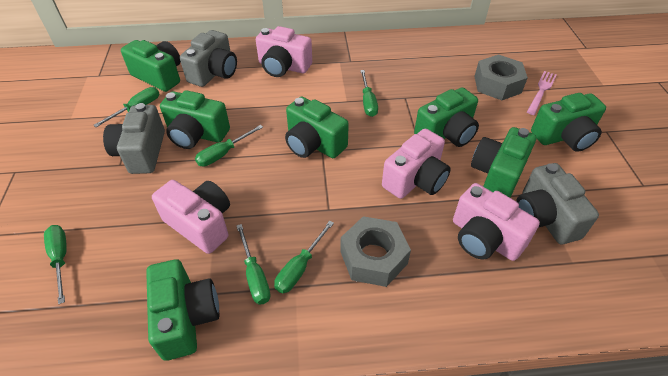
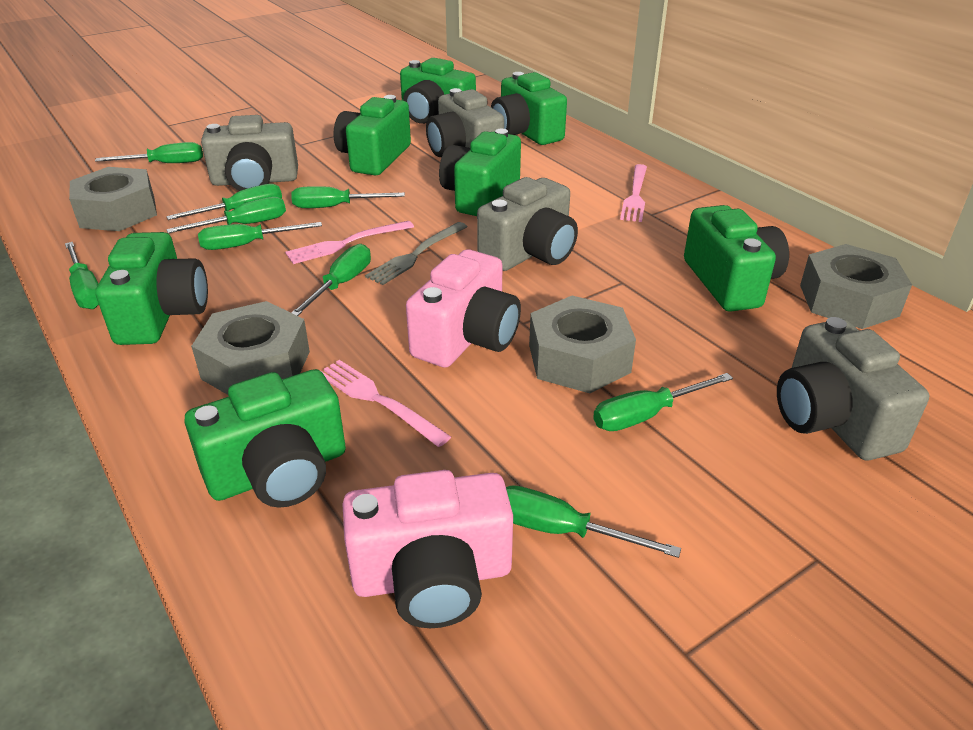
green screwdriver: 6 -> 9
grey camera: 3 -> 4
grey fork: 0 -> 1
grey nut: 2 -> 4
pink camera: 4 -> 2
pink fork: 1 -> 3

